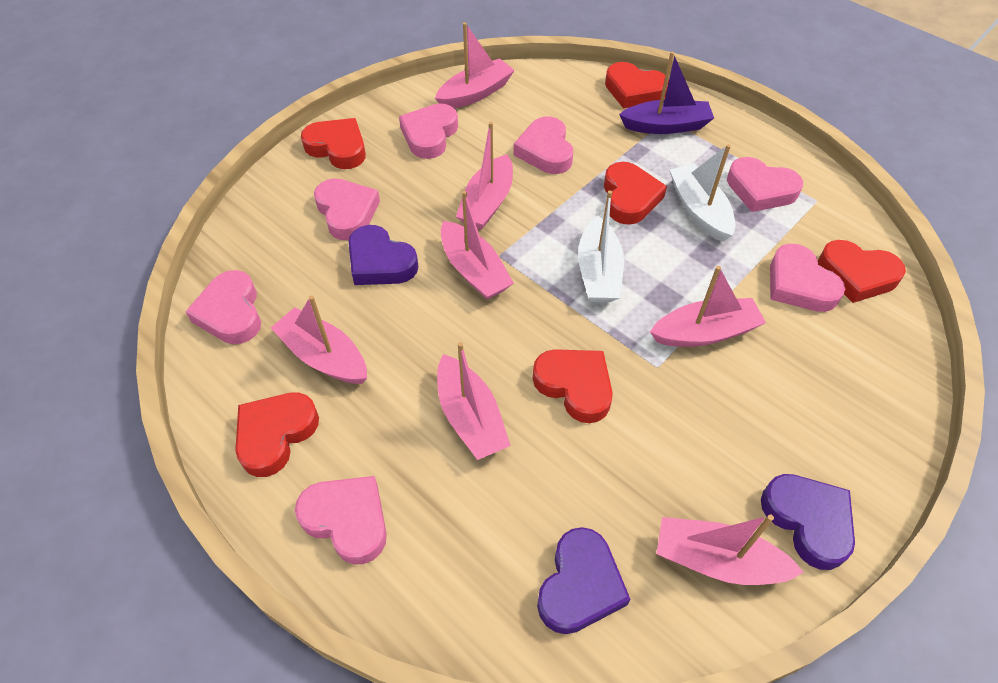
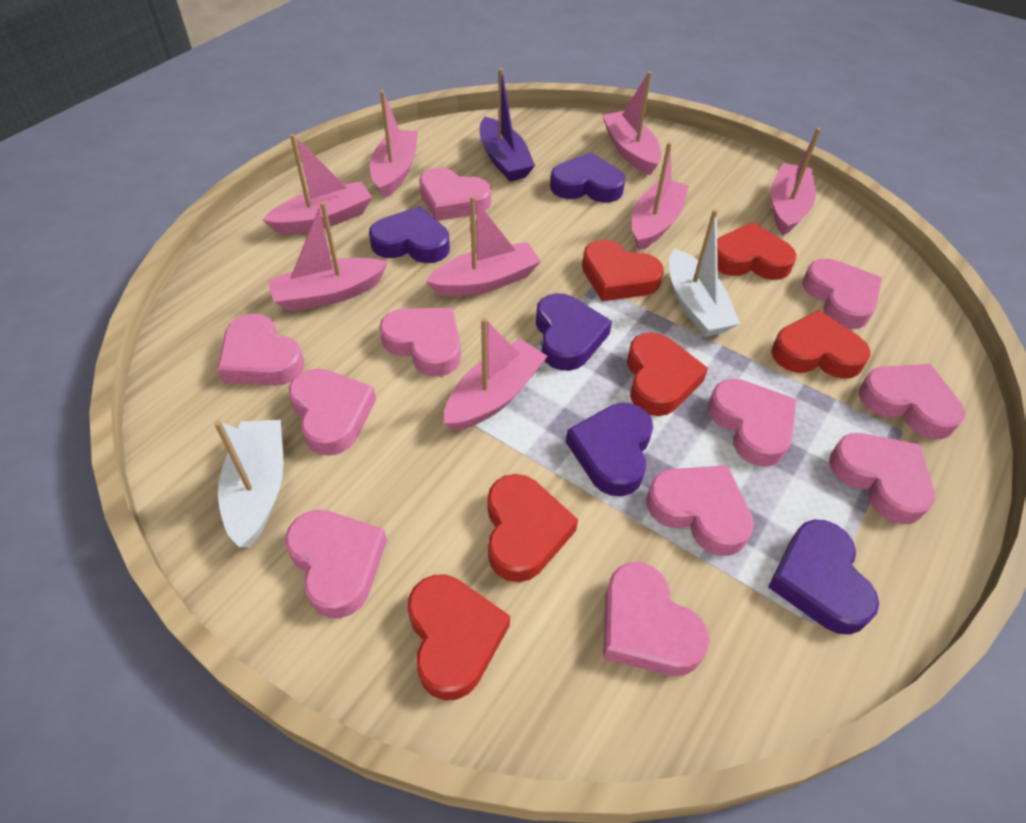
pink boat: 7 -> 8
pink heart: 7 -> 11
purple heart: 3 -> 5

